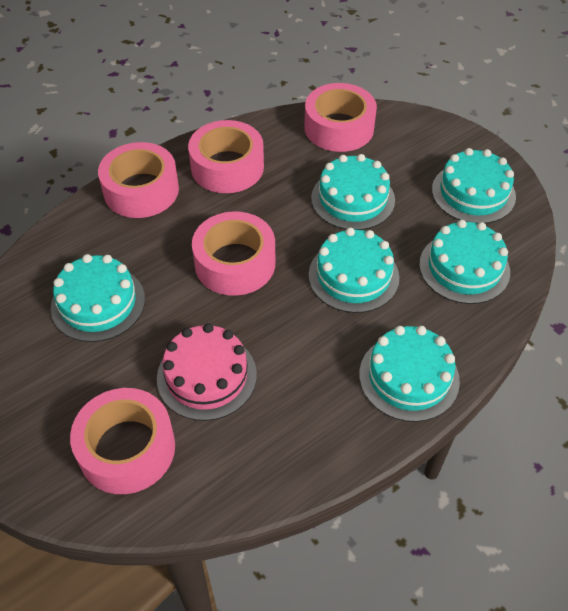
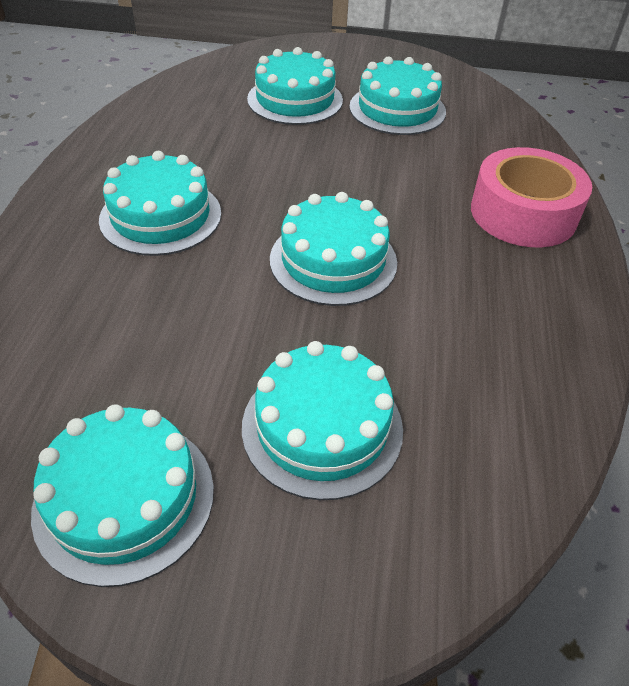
pink cake: 1 -> 0
pink tape: 5 -> 1

